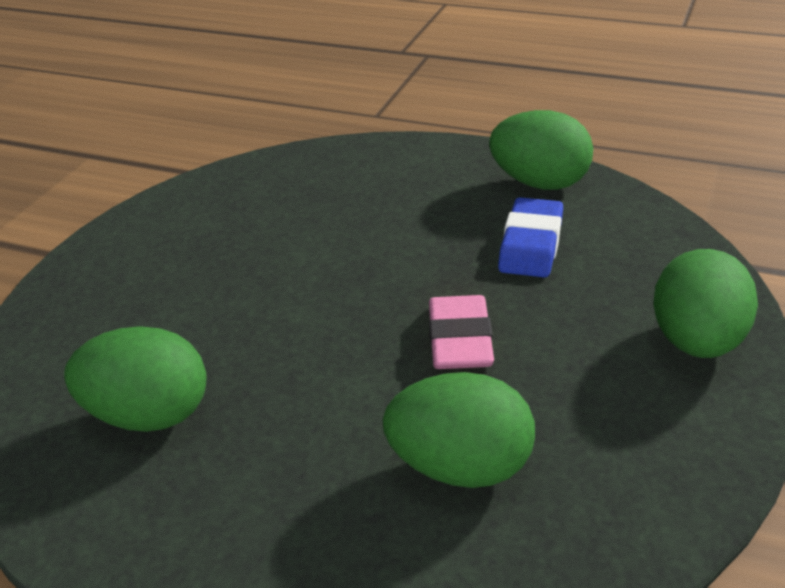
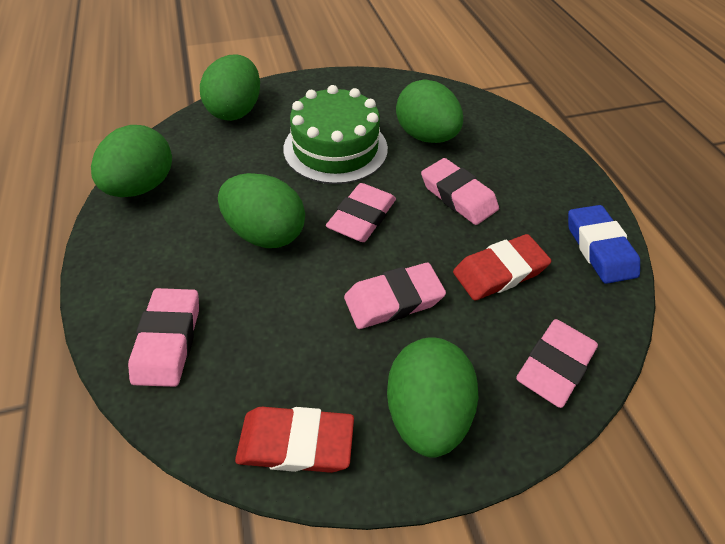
green cake: 0 -> 1
green egg: 4 -> 5
pink eraser: 1 -> 5
red eraser: 0 -> 2

